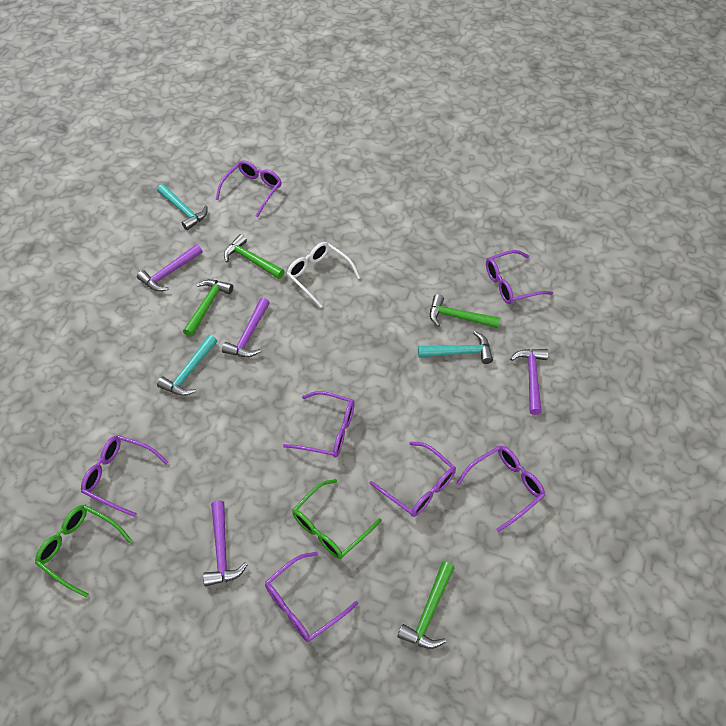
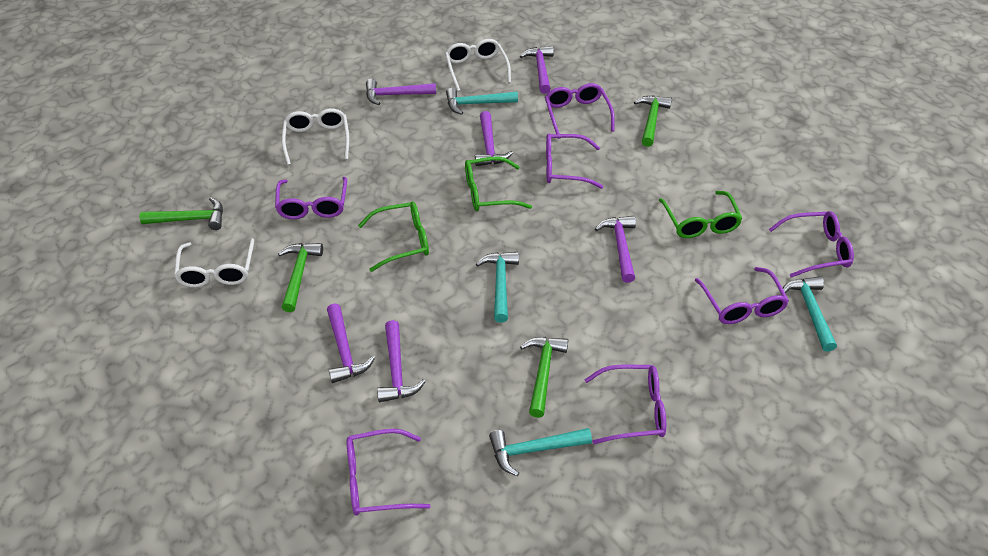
green glasses: 2 -> 3
purple hammer: 4 -> 6
turquoise hammer: 3 -> 4
white glasses: 1 -> 3

